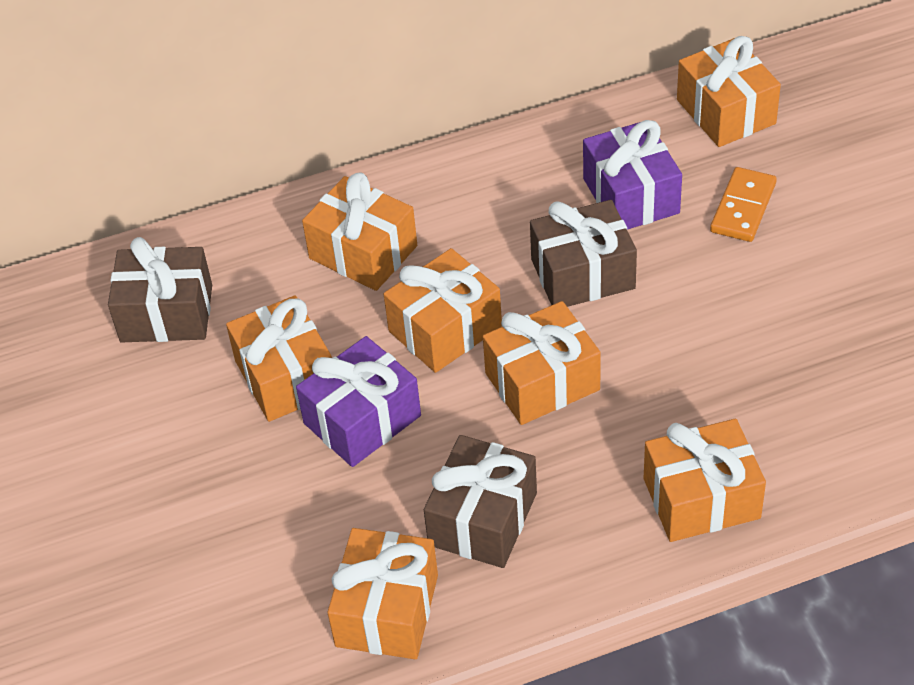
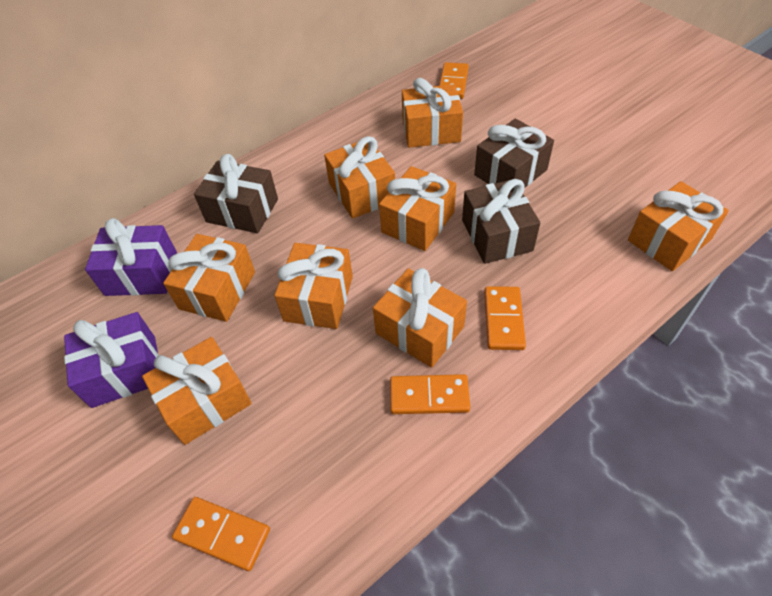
orange domino: 1 -> 4
orange gift: 7 -> 8

